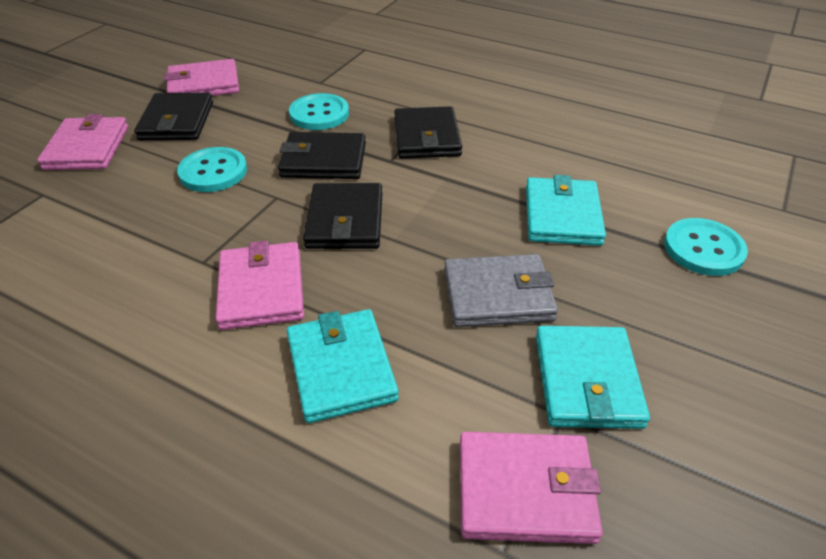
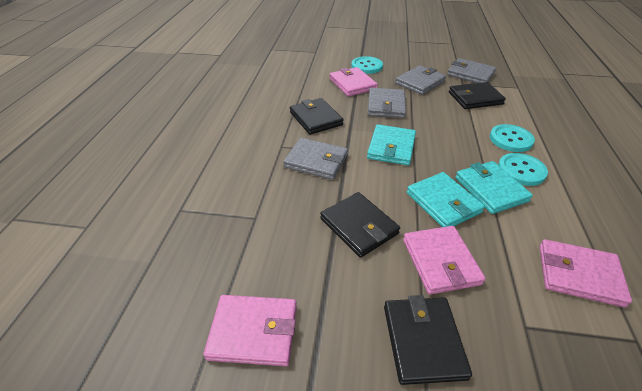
grey wallet: 1 -> 4

